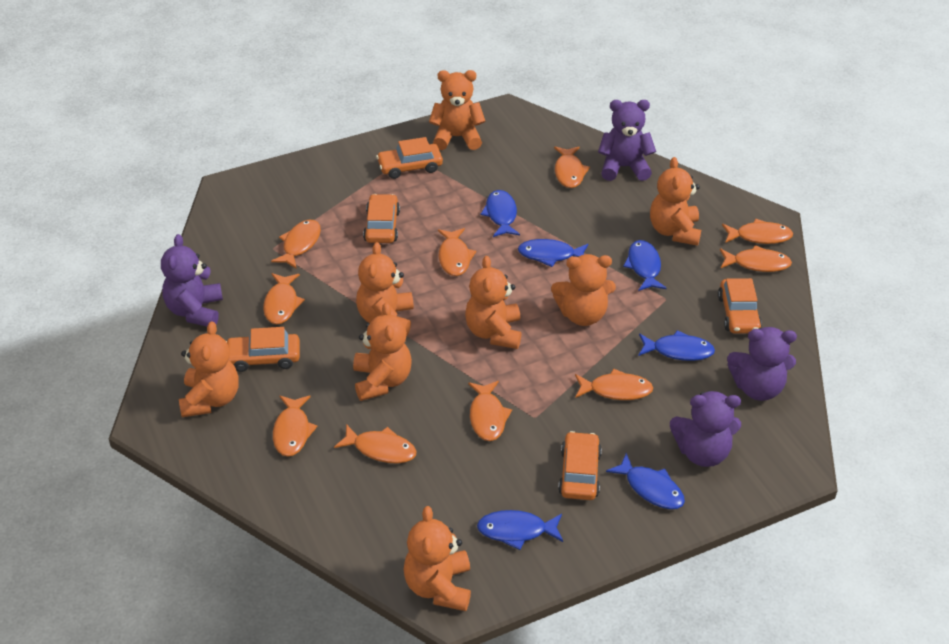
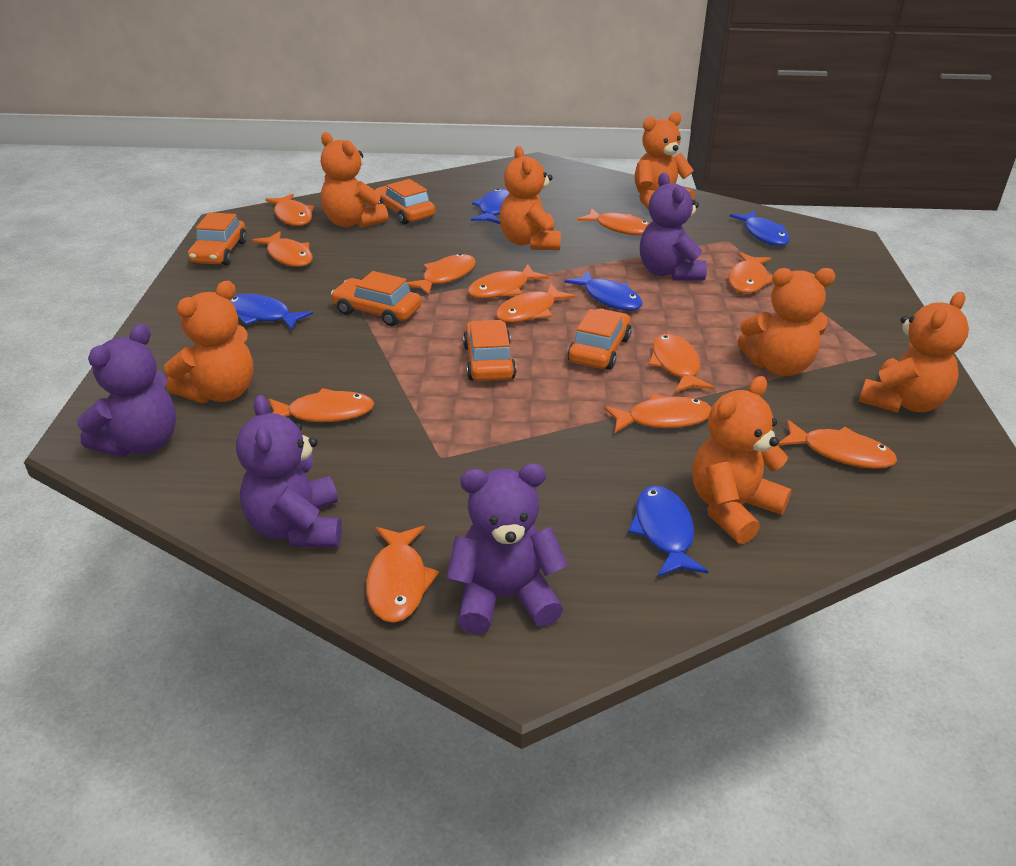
blue fish: 6 -> 5
orange fish: 10 -> 12
orange teddy bear: 8 -> 7

